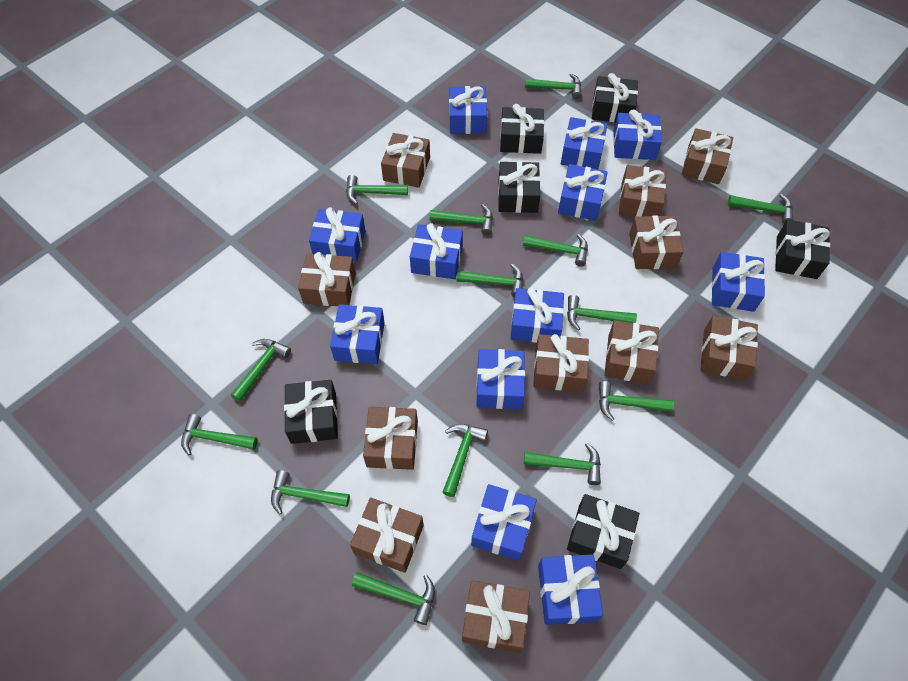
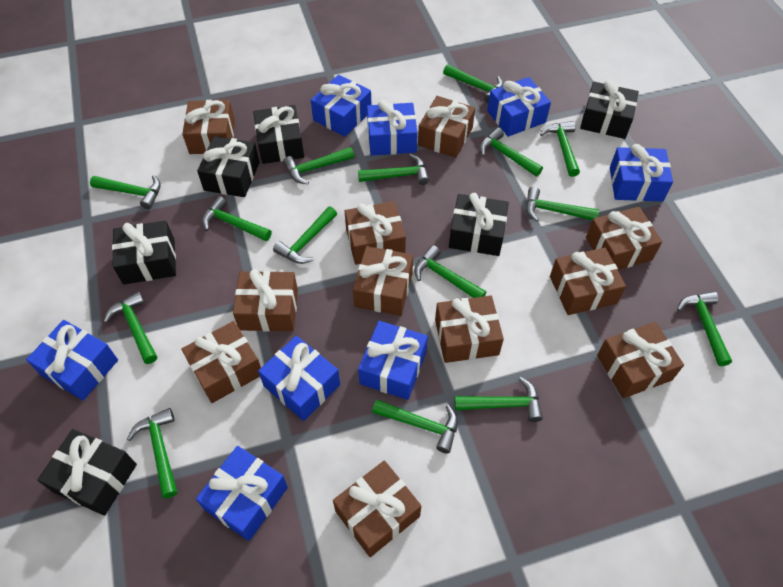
blue gift: 12 -> 8
green hammer: 14 -> 15

